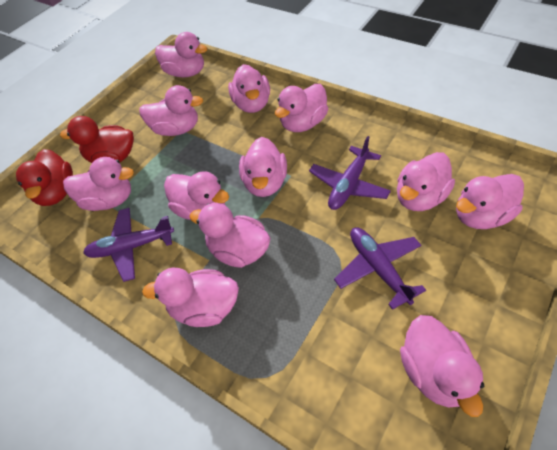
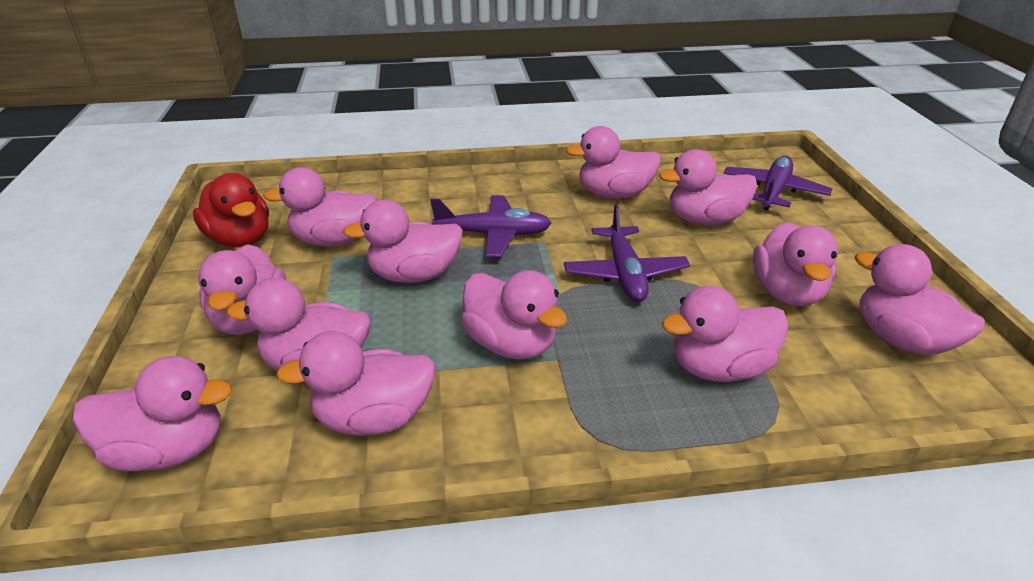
red duck: 2 -> 1

